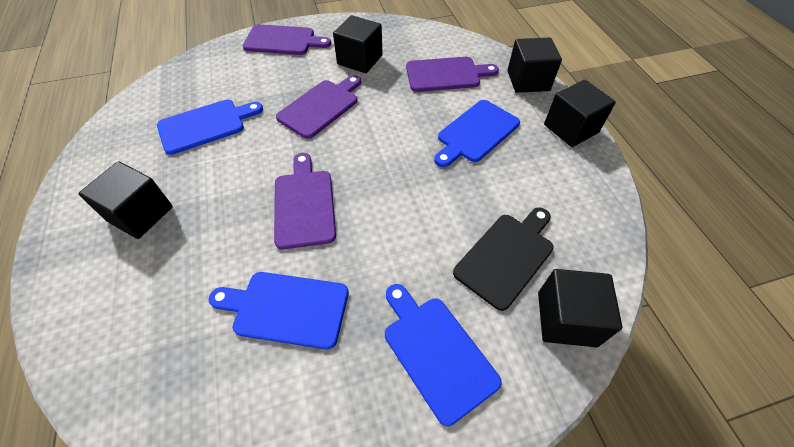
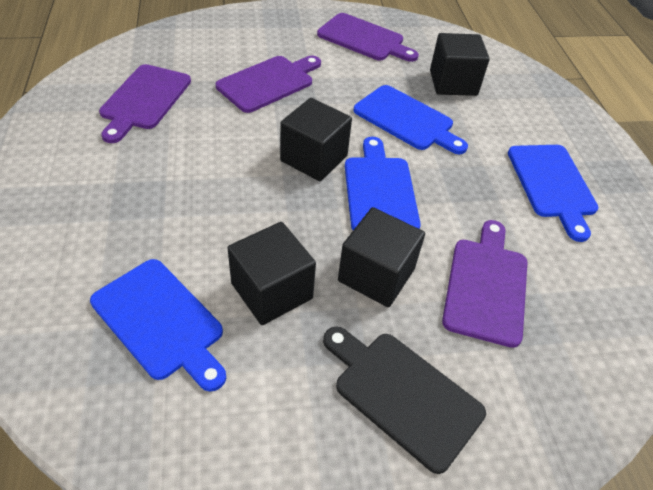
black cube: 5 -> 4

